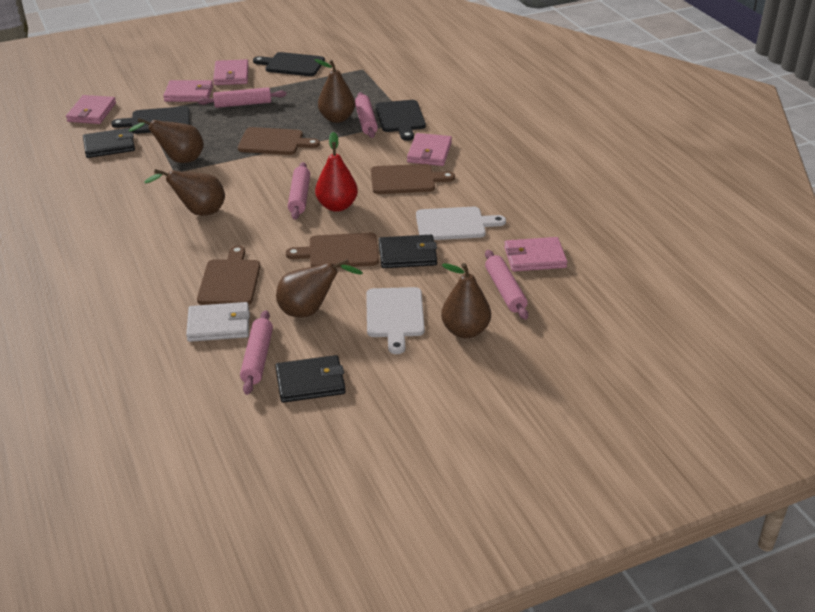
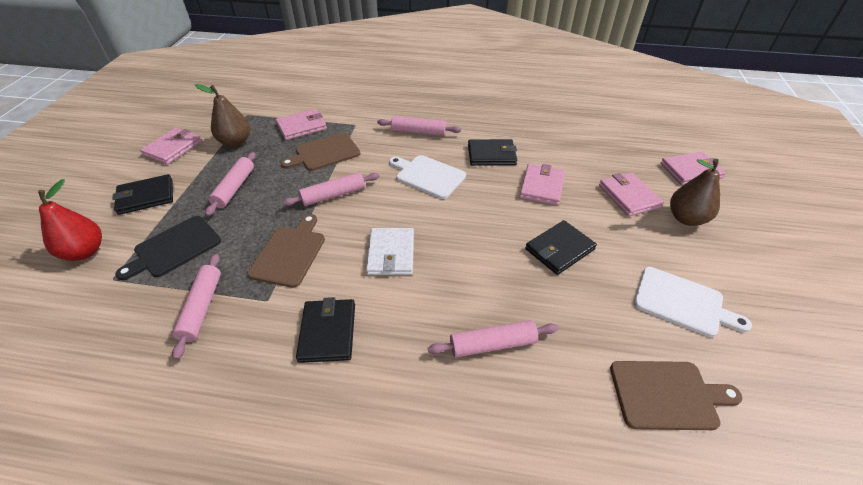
black cutting board: 3 -> 1
black wallet: 3 -> 4
brown cutting board: 4 -> 3
brown pear: 5 -> 2

